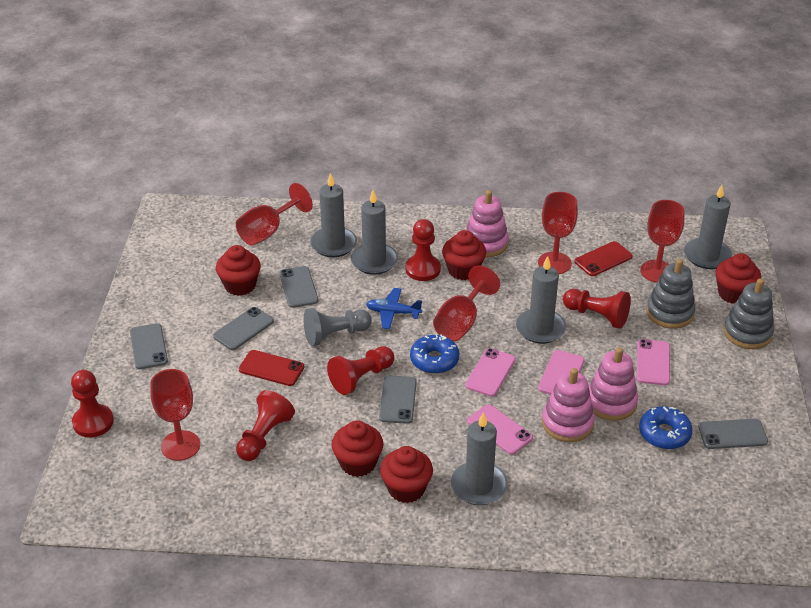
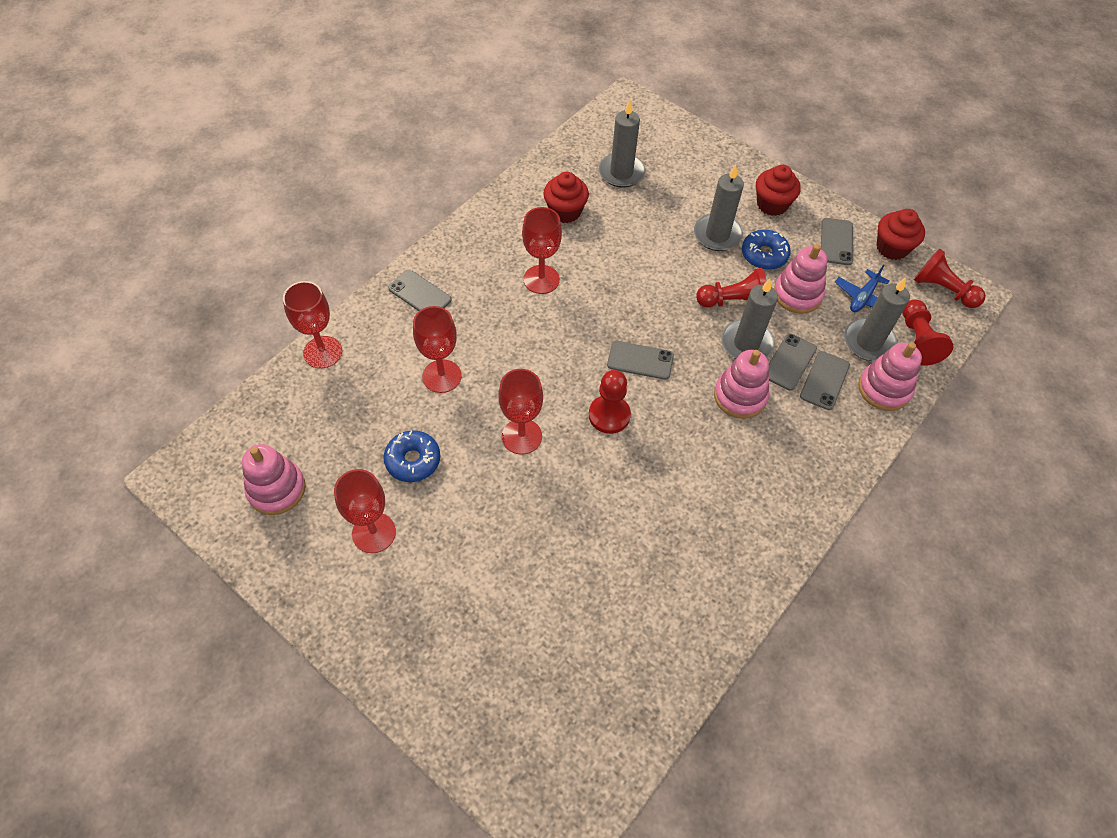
grey candle: 5 -> 4
grey pawn: 1 -> 0
grey stacking toy: 2 -> 0
pink phone: 4 -> 0
pink stacking toy: 3 -> 4
red cupcake: 5 -> 3
red pawn: 5 -> 4
red phone: 2 -> 0

